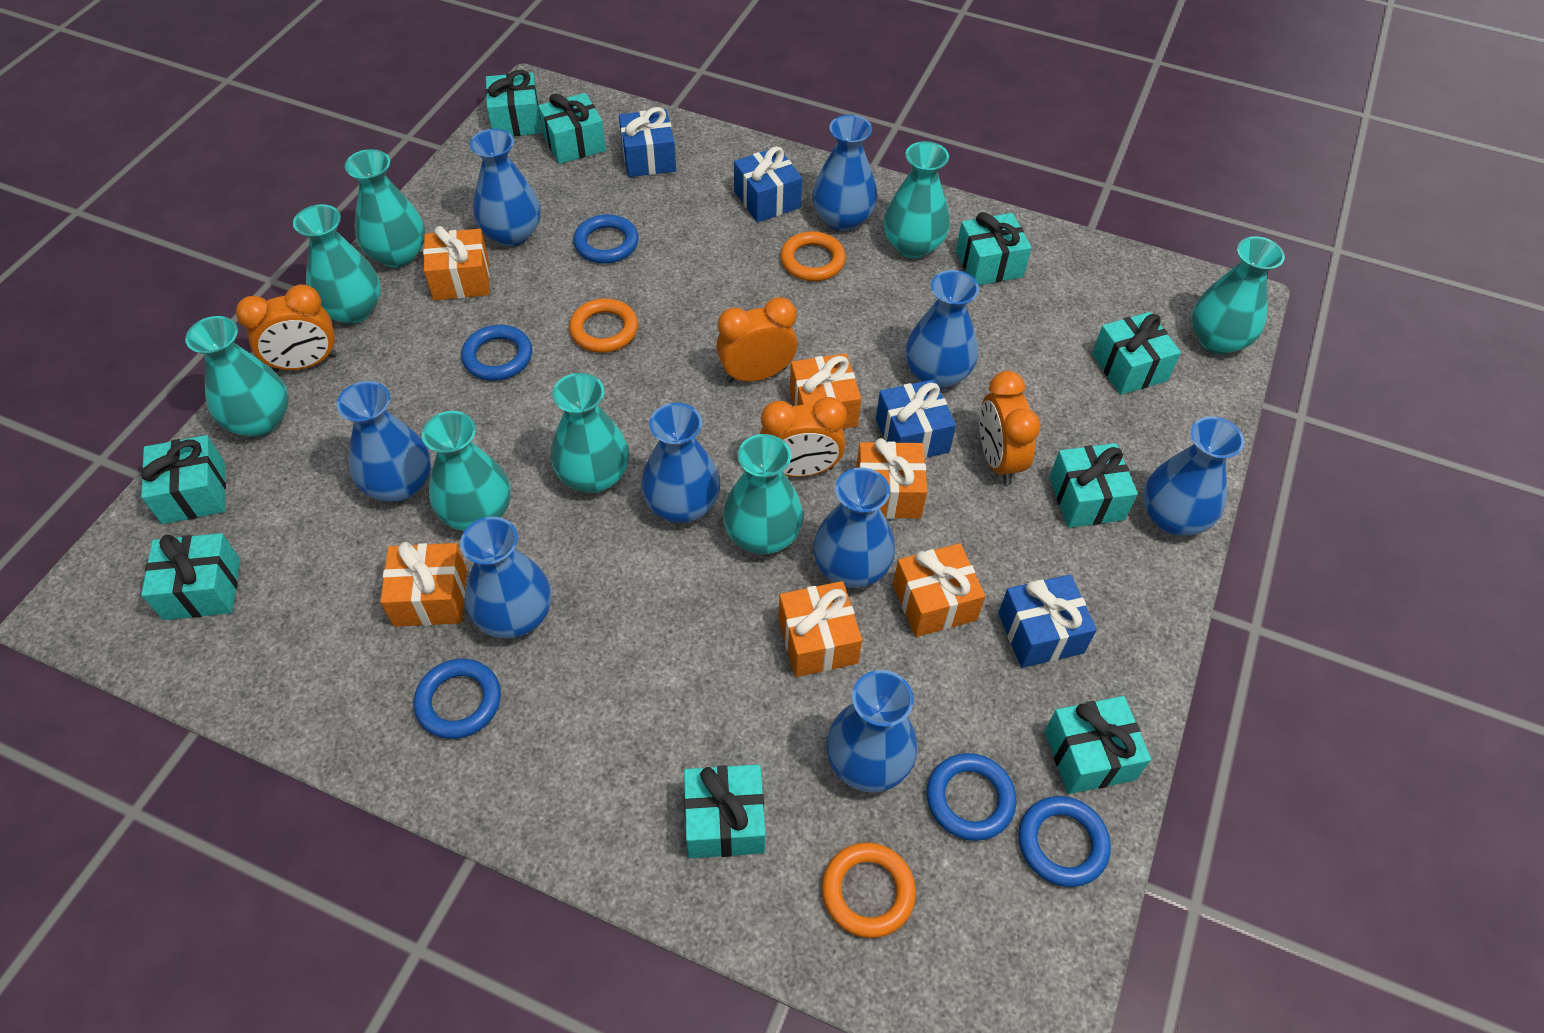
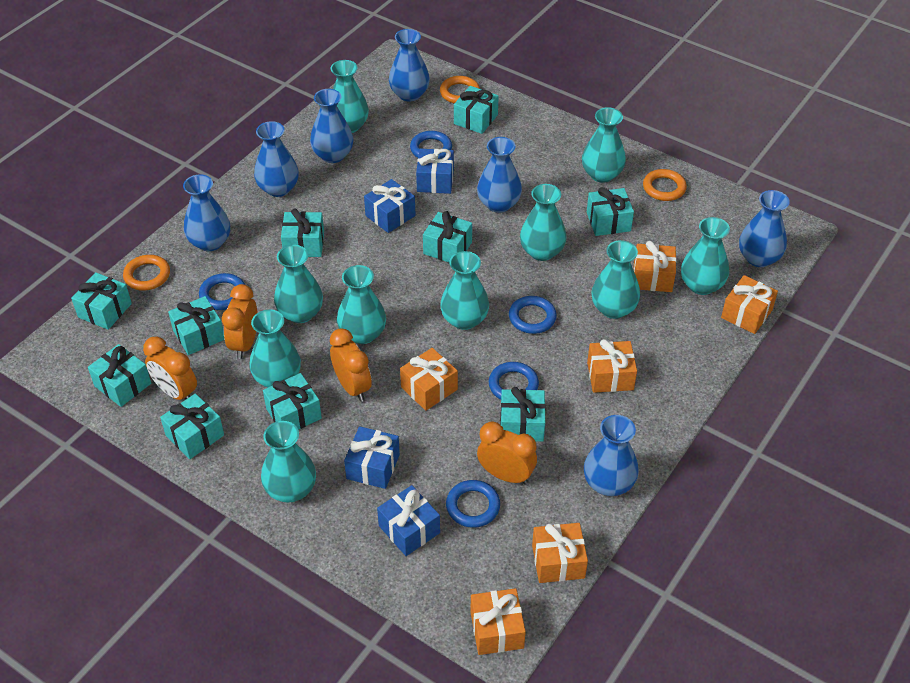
blue vase: 9 -> 7
turquoise gift: 9 -> 10
turquoise vase: 8 -> 10

